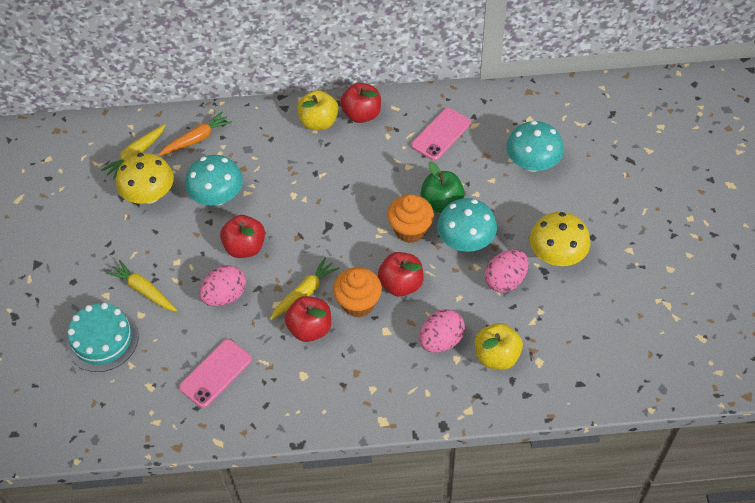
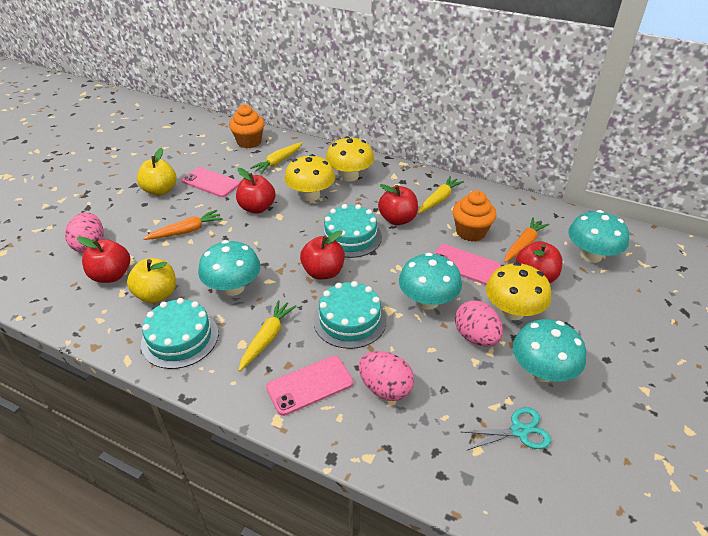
green apple: 1 -> 0
orange carrot: 1 -> 2
pink phone: 2 -> 3
red apple: 4 -> 5
turquoise cake: 1 -> 3
turquoise mushroom: 3 -> 4
turquoise scissors: 0 -> 1
yellow mushroom: 2 -> 3

